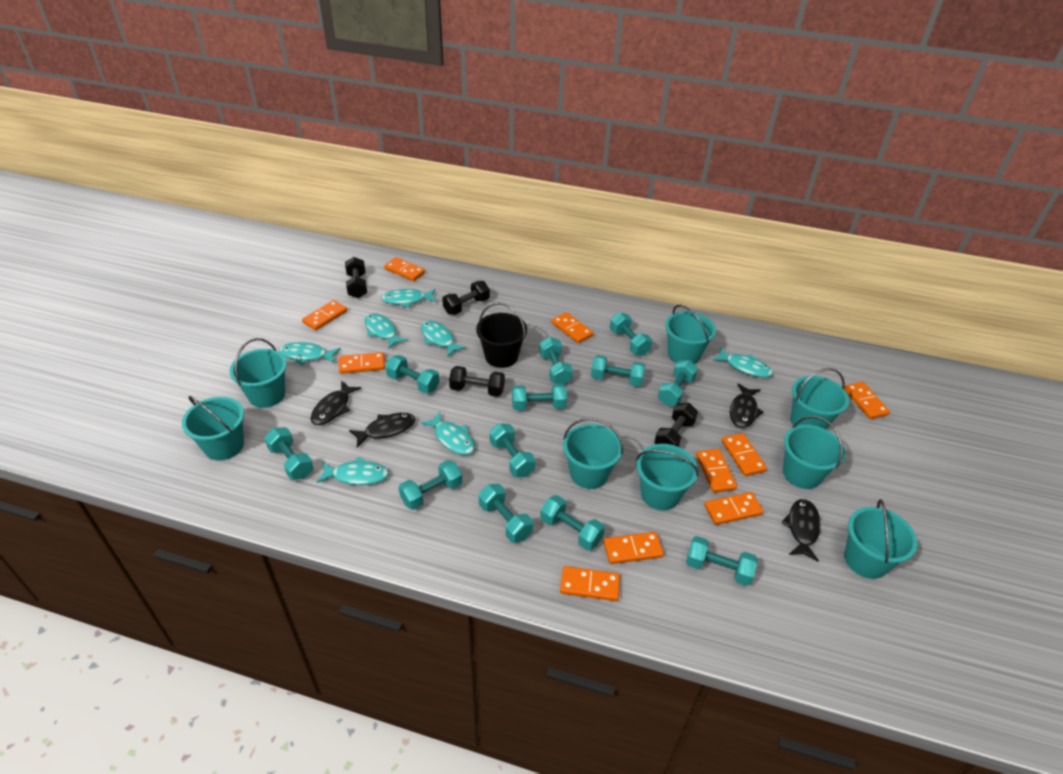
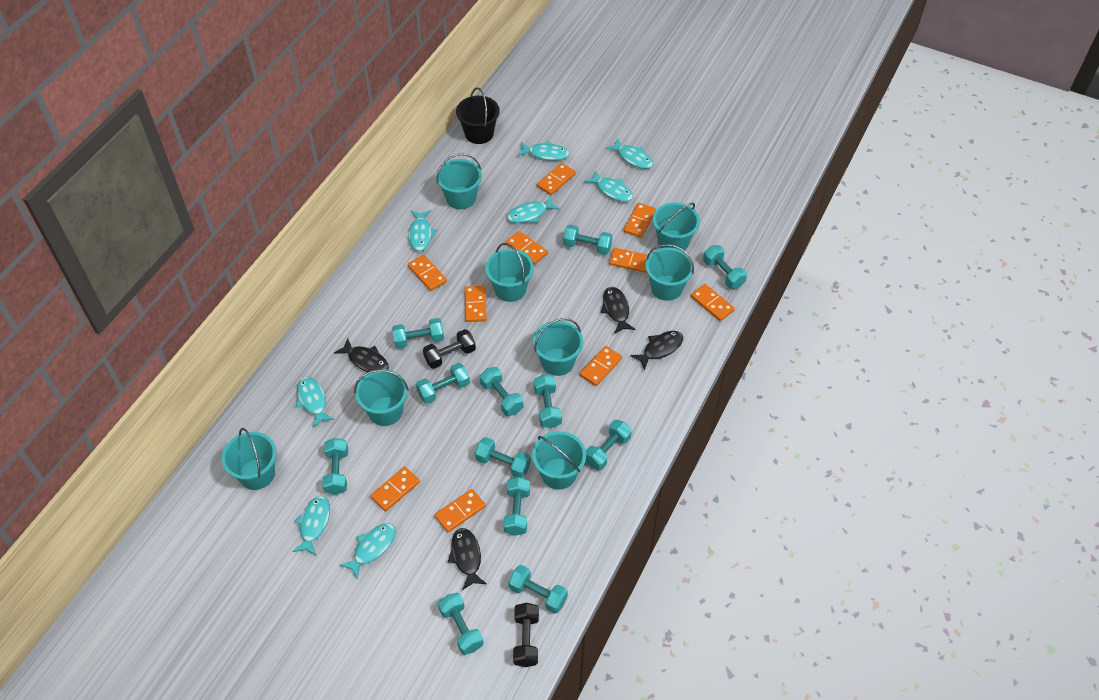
black dumbbell: 4 -> 2
turquoise fish: 7 -> 8

